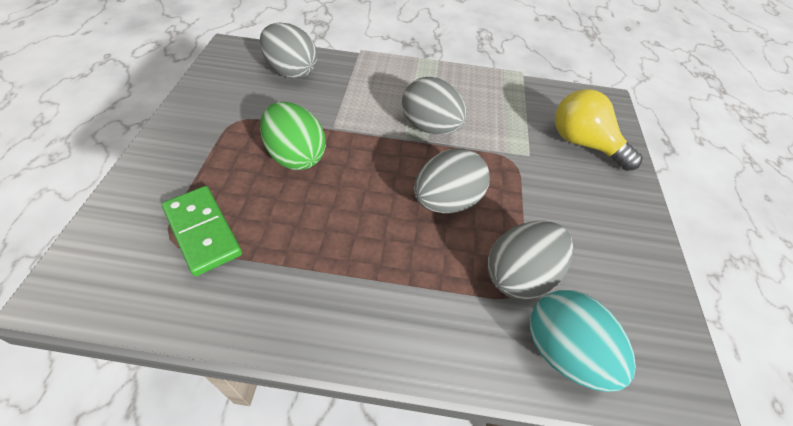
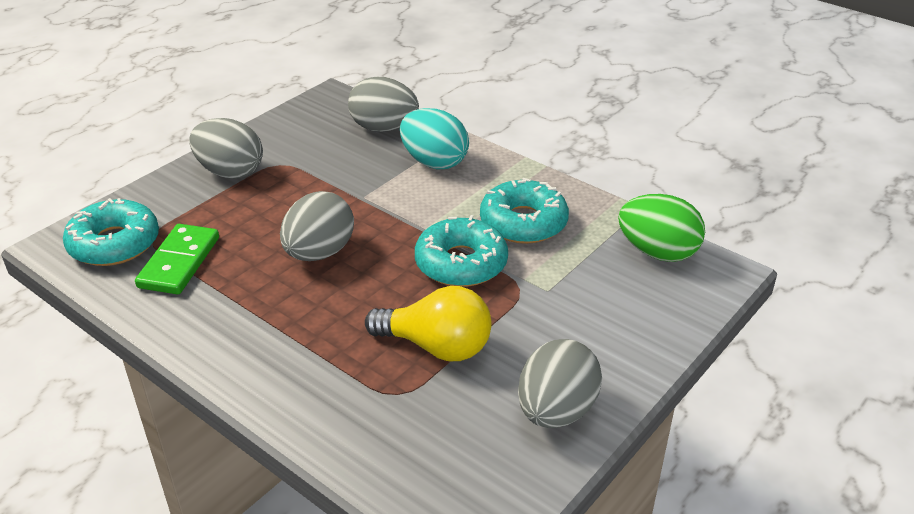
turquoise donut: 0 -> 3

